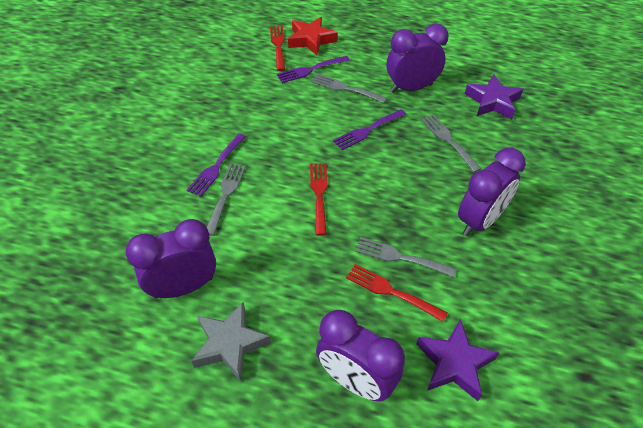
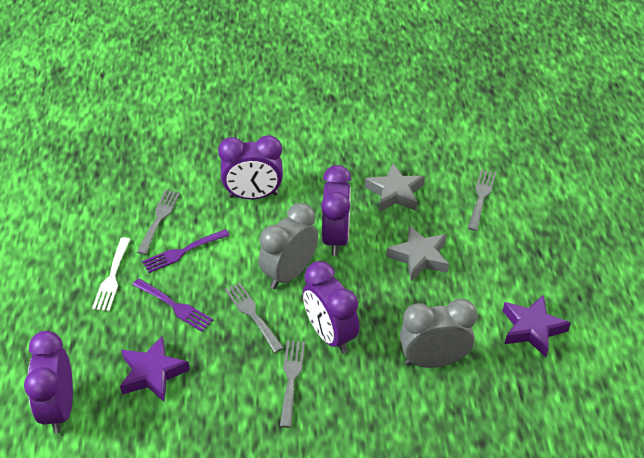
grey clock: 0 -> 2
grey star: 1 -> 2
purple fork: 3 -> 2
red fork: 3 -> 0
red star: 1 -> 0
white fork: 0 -> 1

